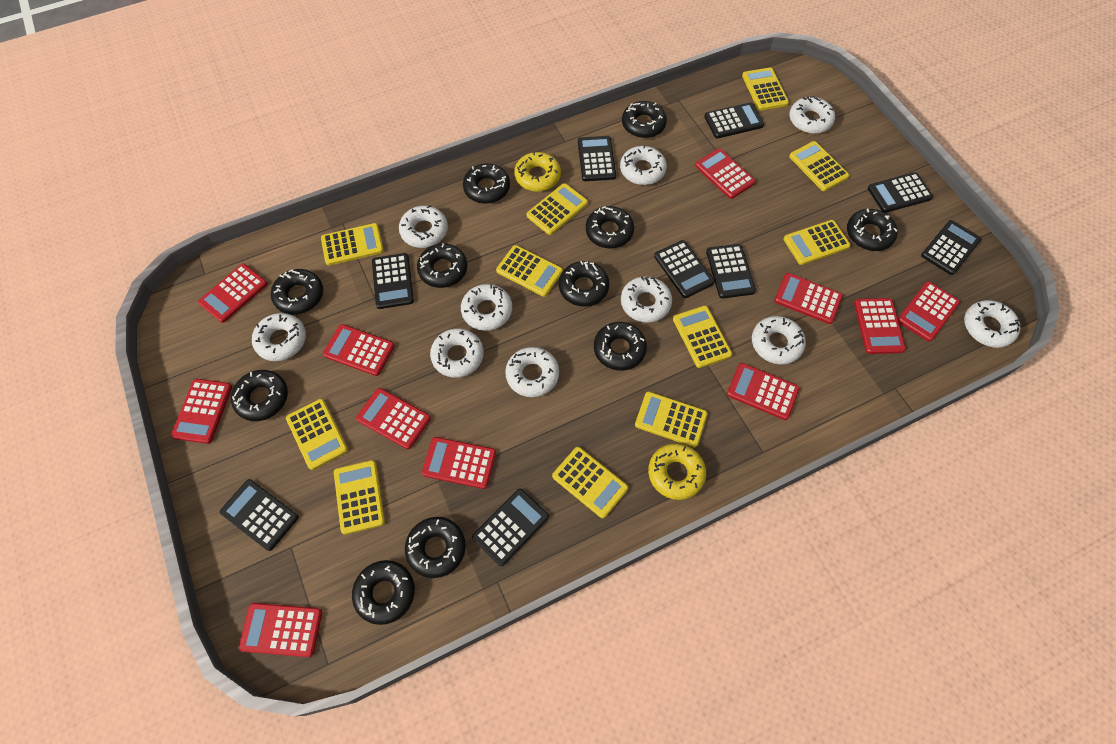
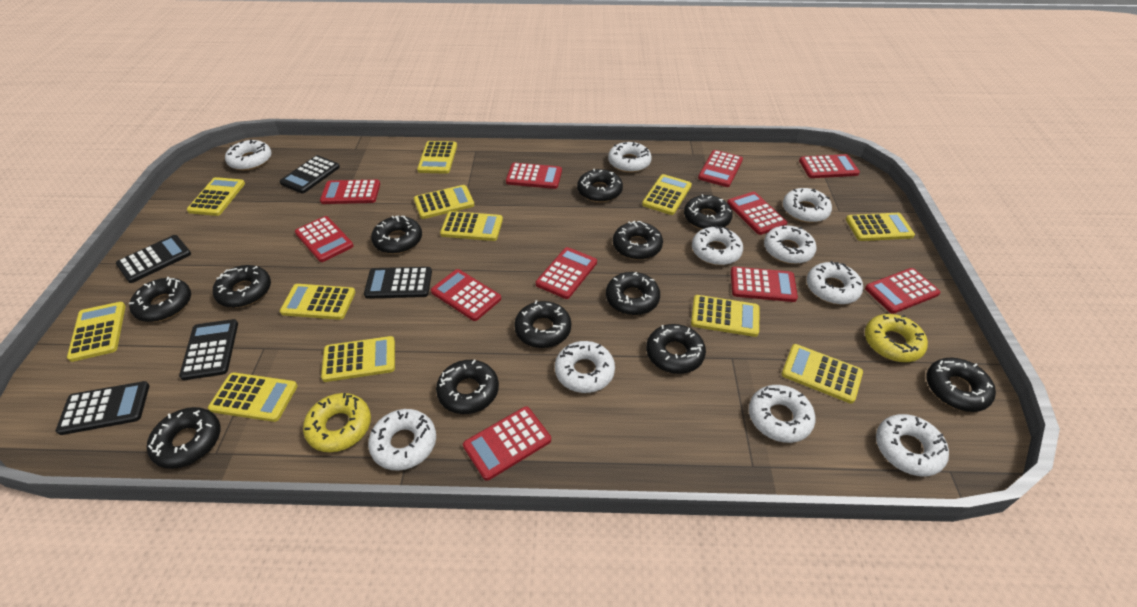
black calculator: 9 -> 5
black donut: 11 -> 12
yellow calculator: 11 -> 12

